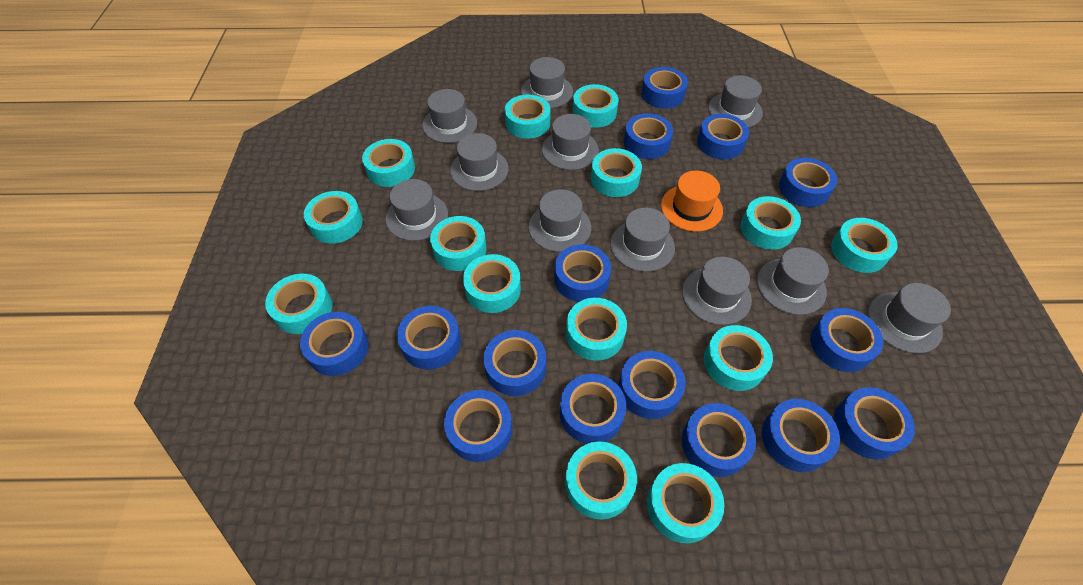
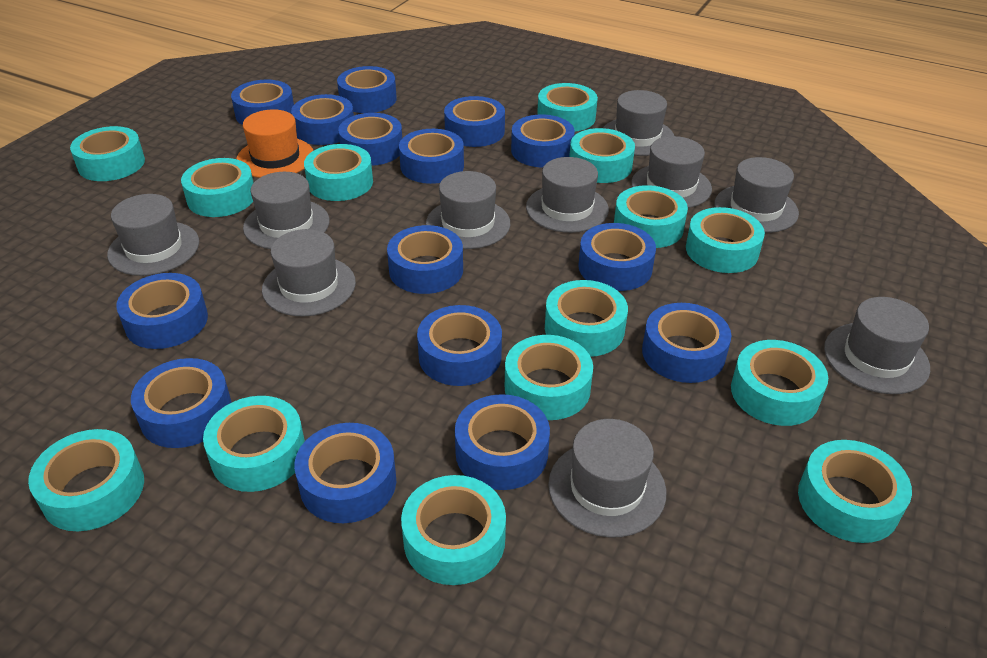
grey hat: 11 -> 10

